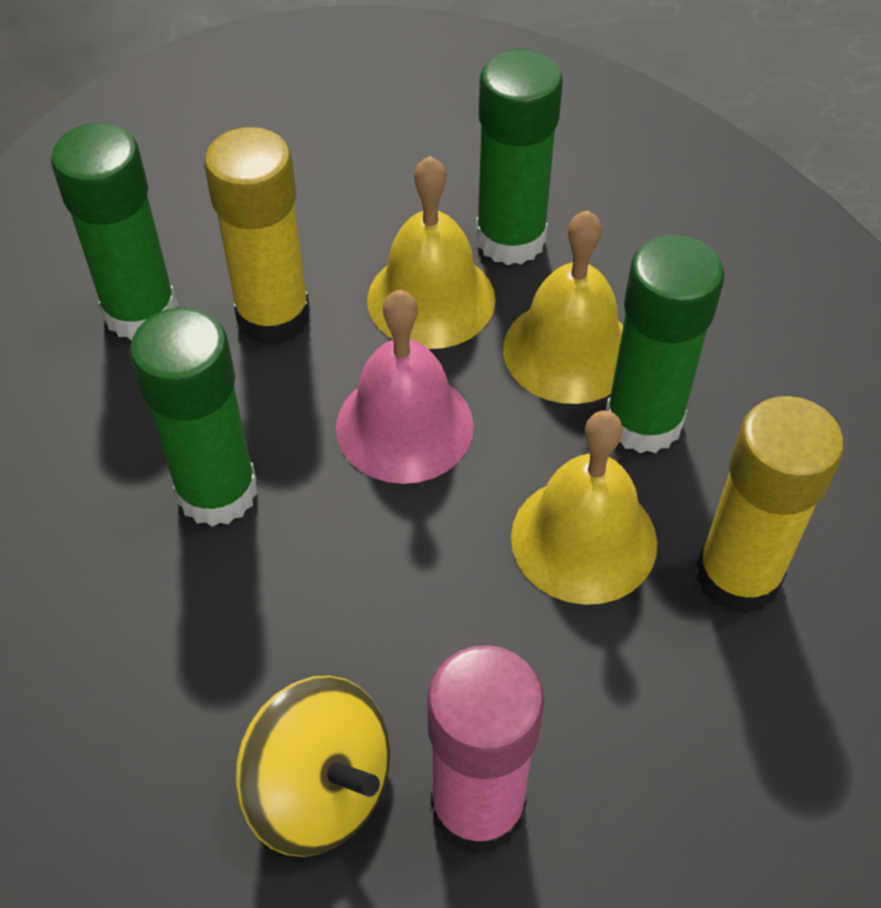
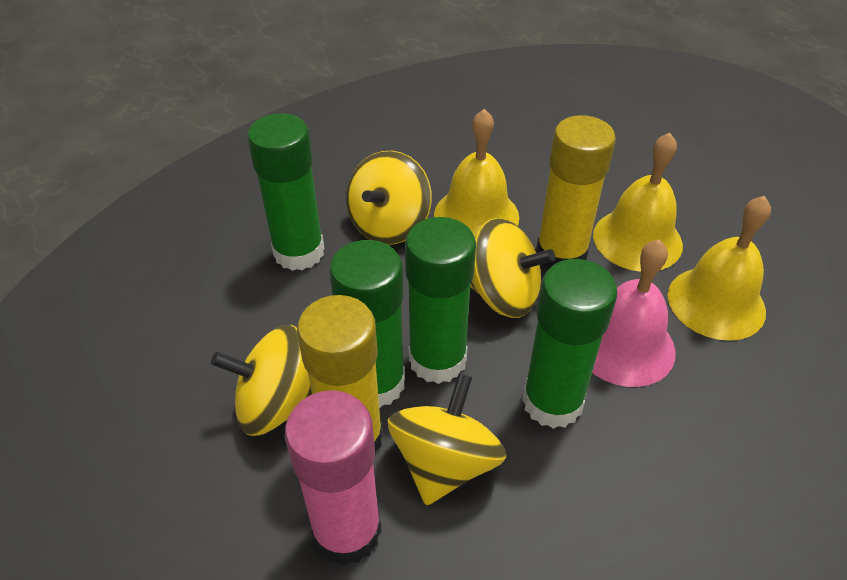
yellow spinning top: 1 -> 4

